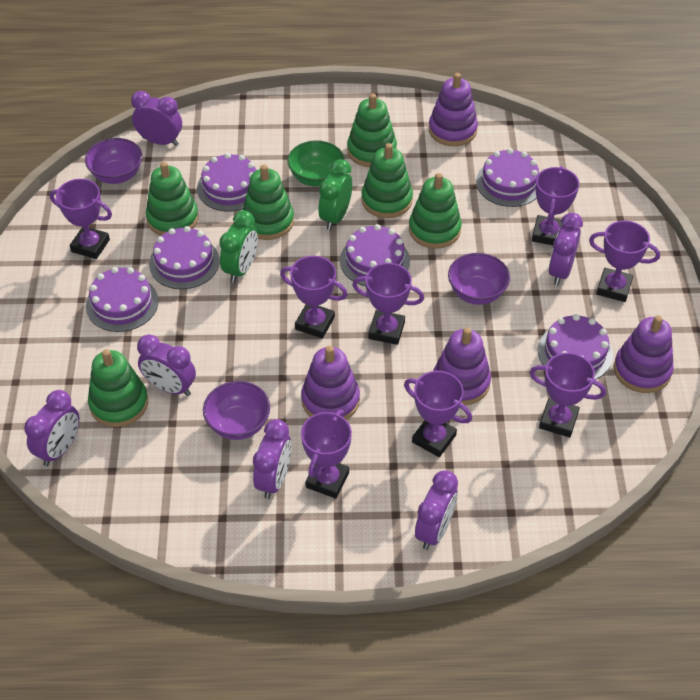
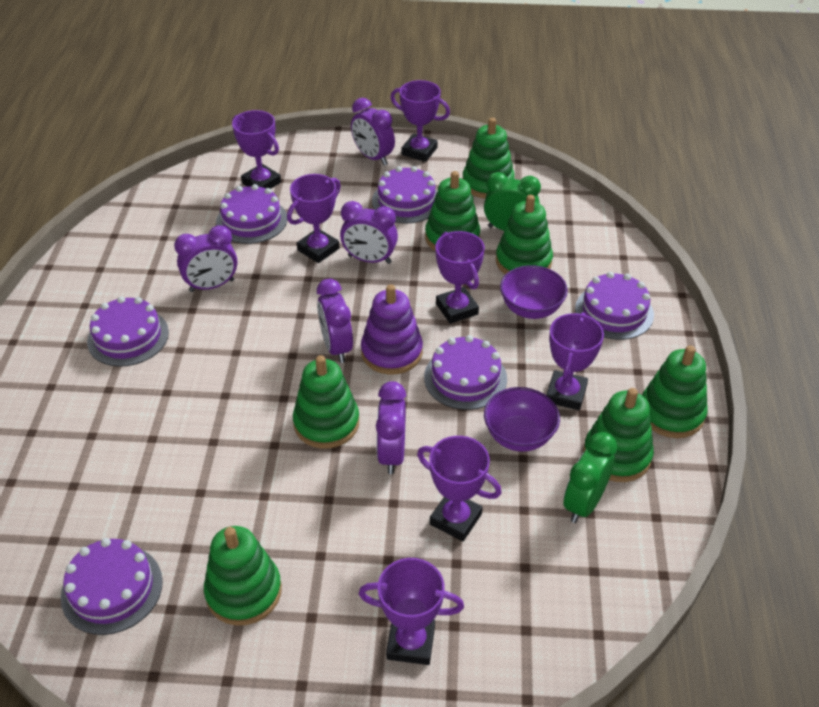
green bowl: 1 -> 0
green stacking toy: 6 -> 7
purple bowl: 3 -> 2
purple clock: 6 -> 5
purple stacking toy: 4 -> 1
purple trophy: 8 -> 7

